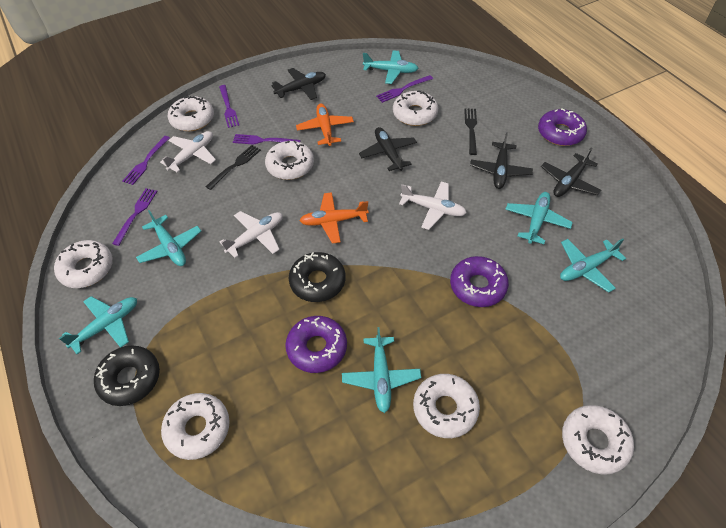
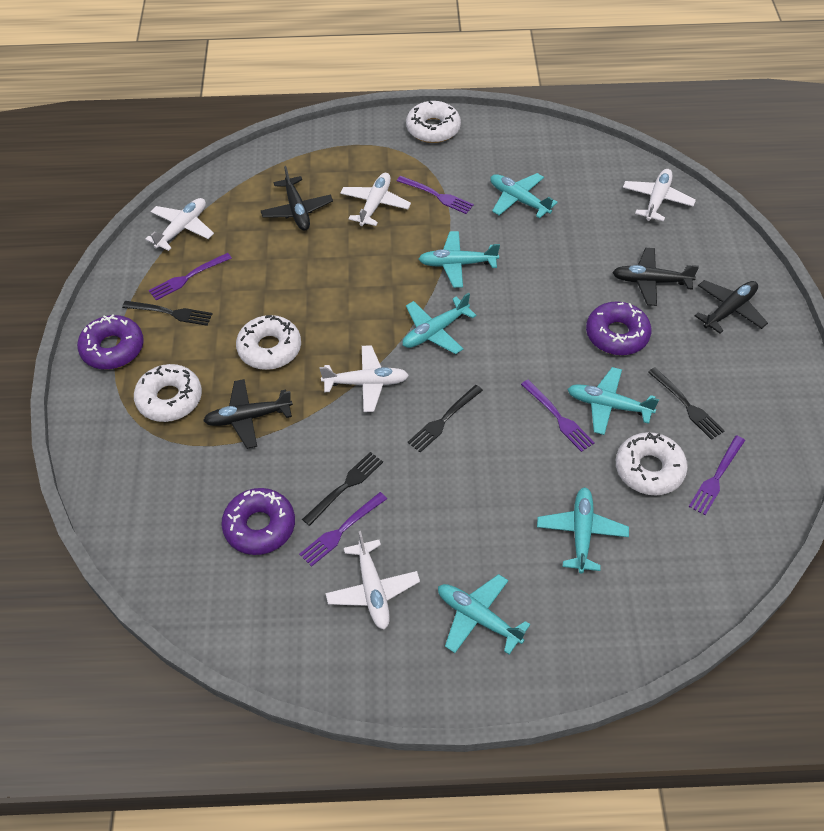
black donut: 2 -> 0
black fork: 2 -> 4
orange plane: 2 -> 0
white donut: 7 -> 4
white plane: 3 -> 5

